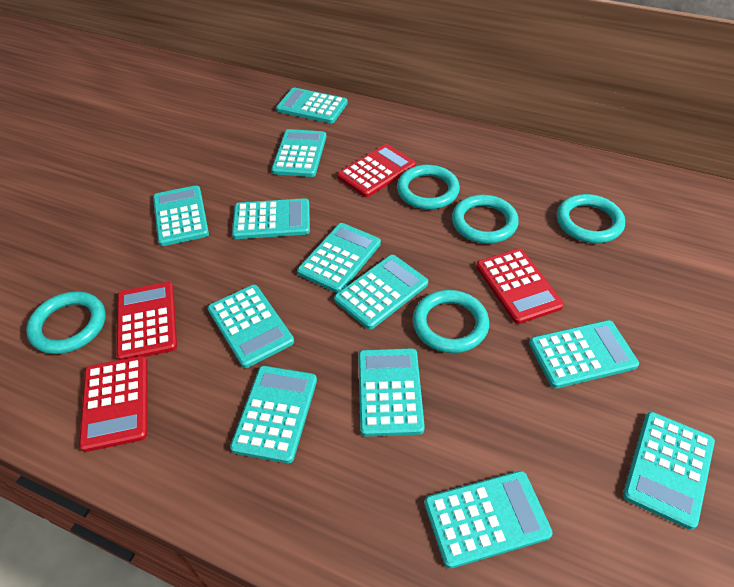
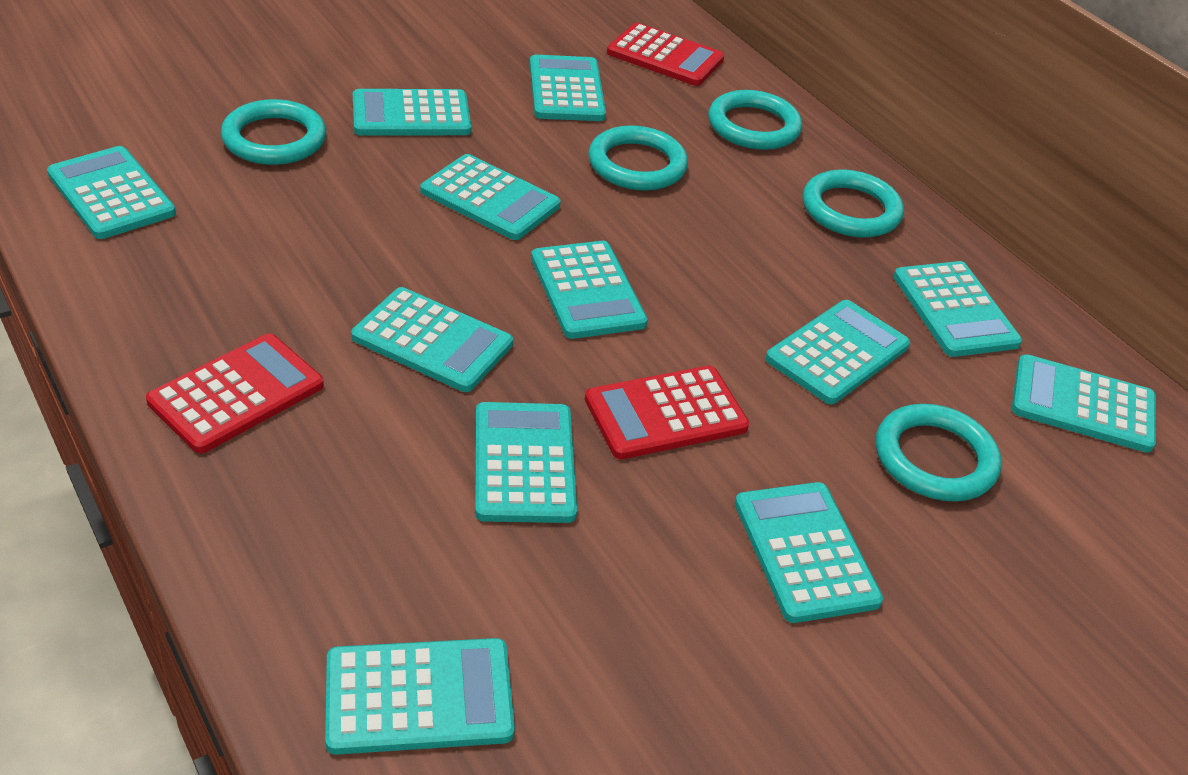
red calculator: 4 -> 3

